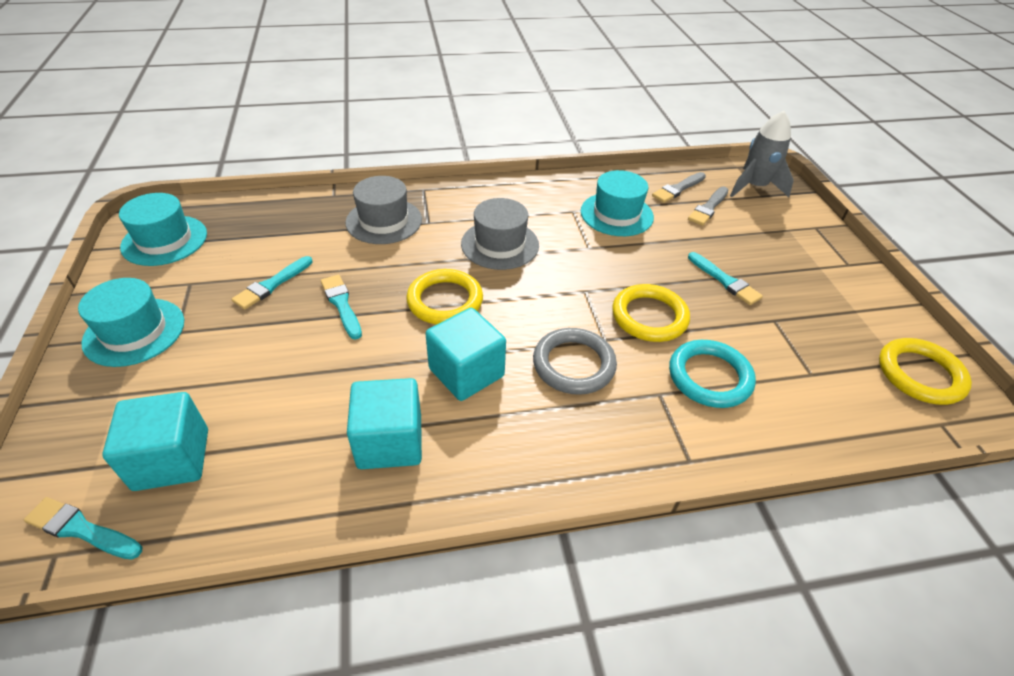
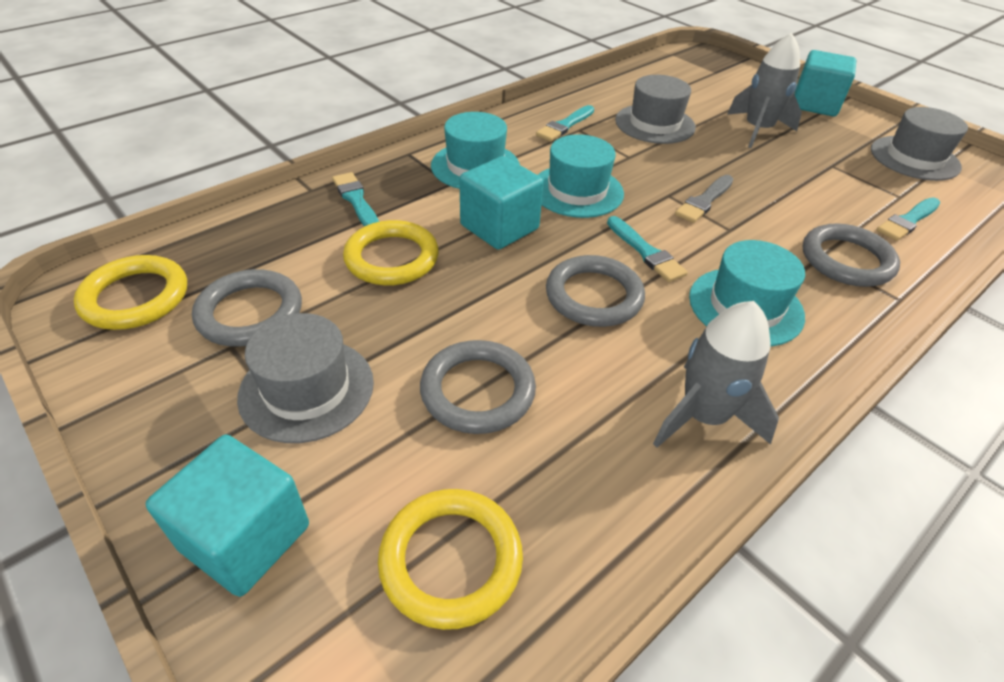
grey brush: 2 -> 1
grey hat: 2 -> 3
grey ring: 1 -> 4
grey rocket: 1 -> 2
turquoise ring: 1 -> 0

